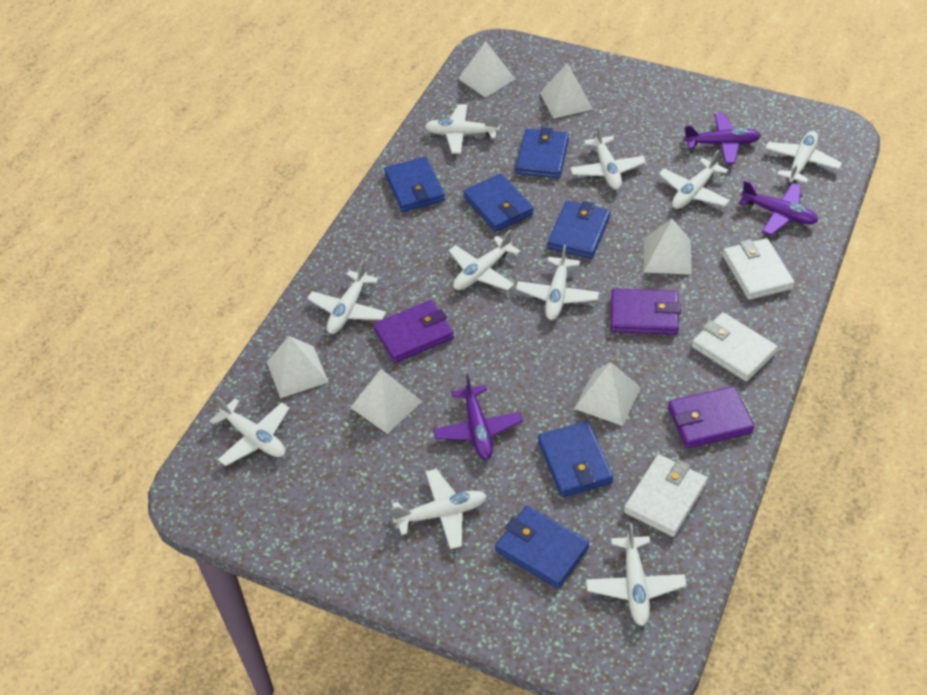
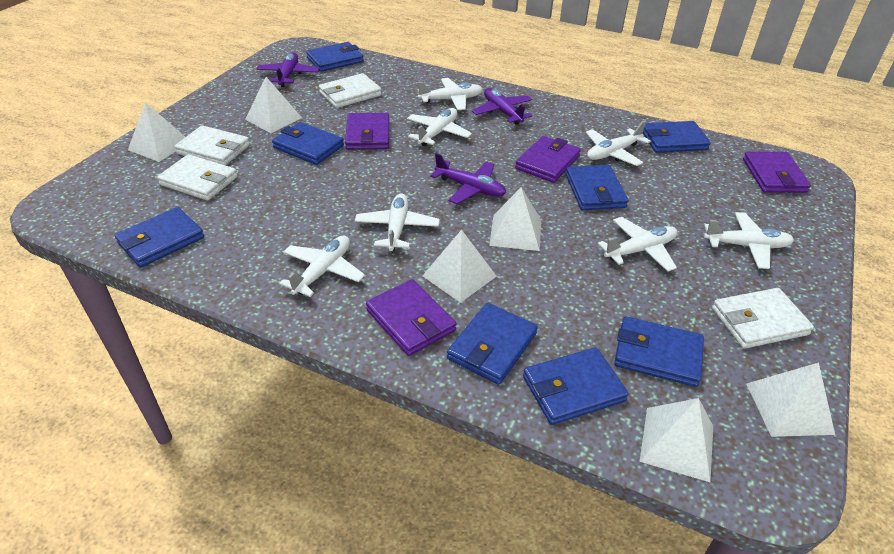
blue wallet: 6 -> 8
purple wallet: 3 -> 4
white plane: 10 -> 7
white wallet: 3 -> 4

